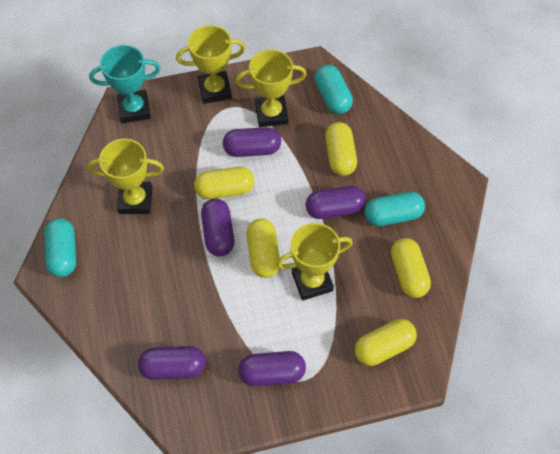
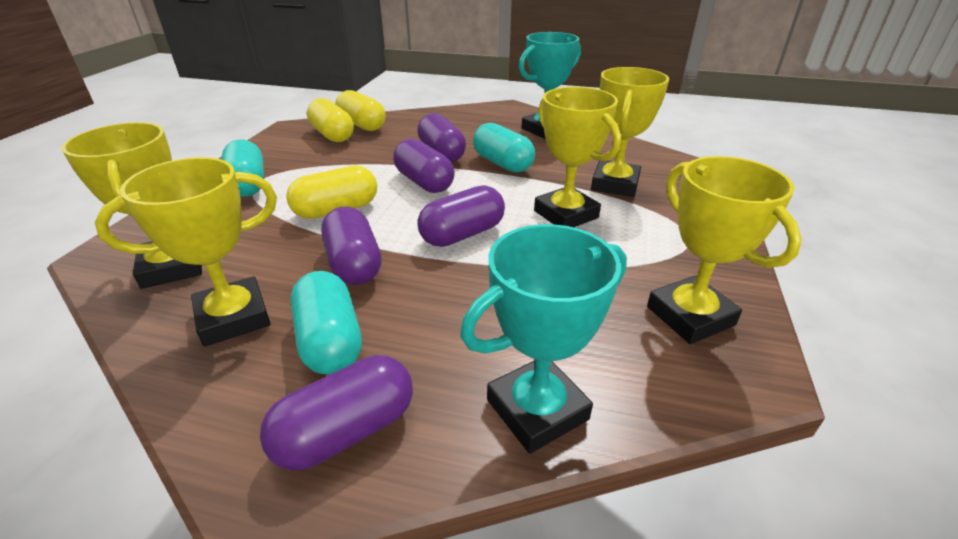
turquoise trophy: 1 -> 2
yellow capsule: 5 -> 3
yellow trophy: 4 -> 5

